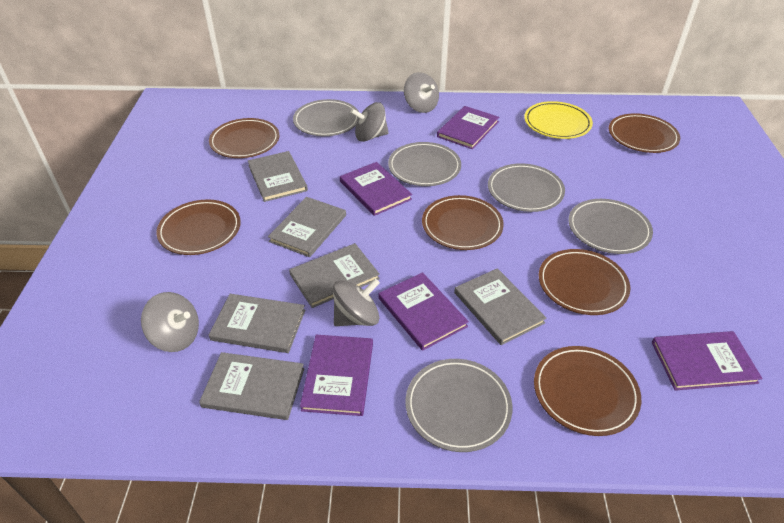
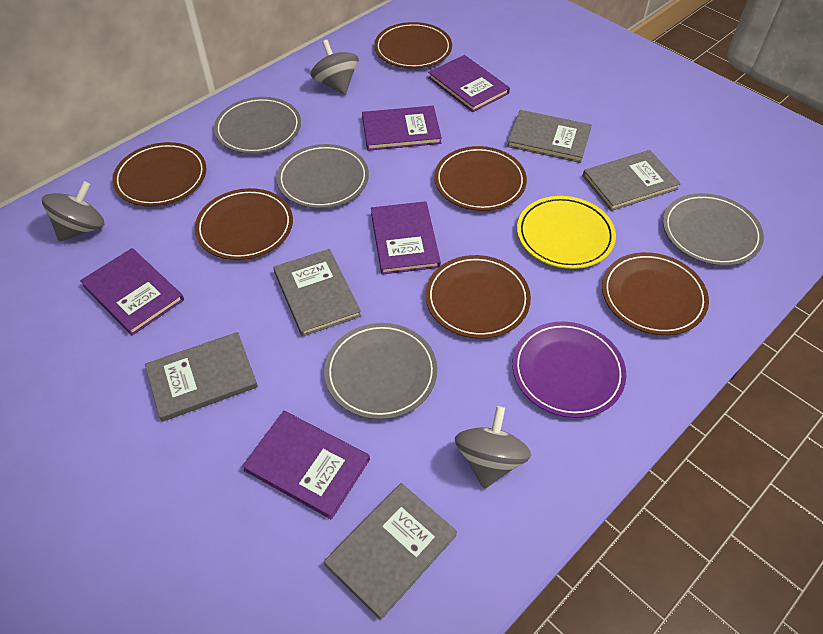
grey book: 6 -> 5
grey plate: 5 -> 4
grey spinning top: 4 -> 3
purple plate: 0 -> 1

